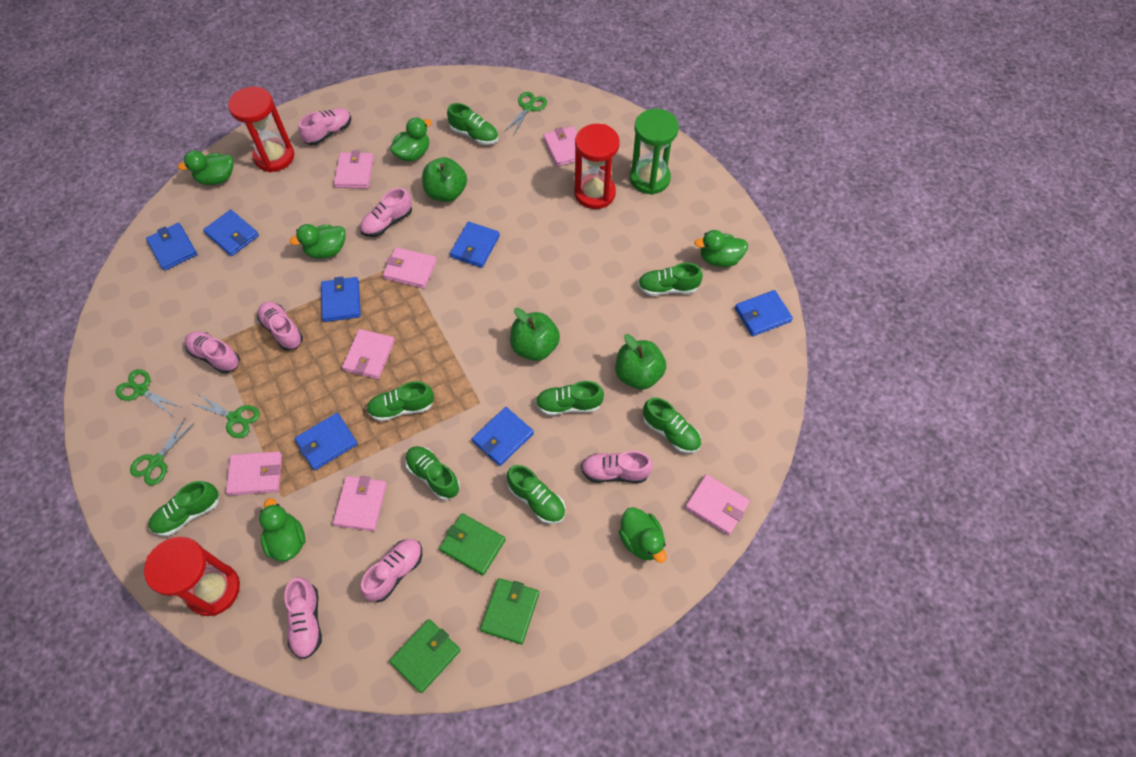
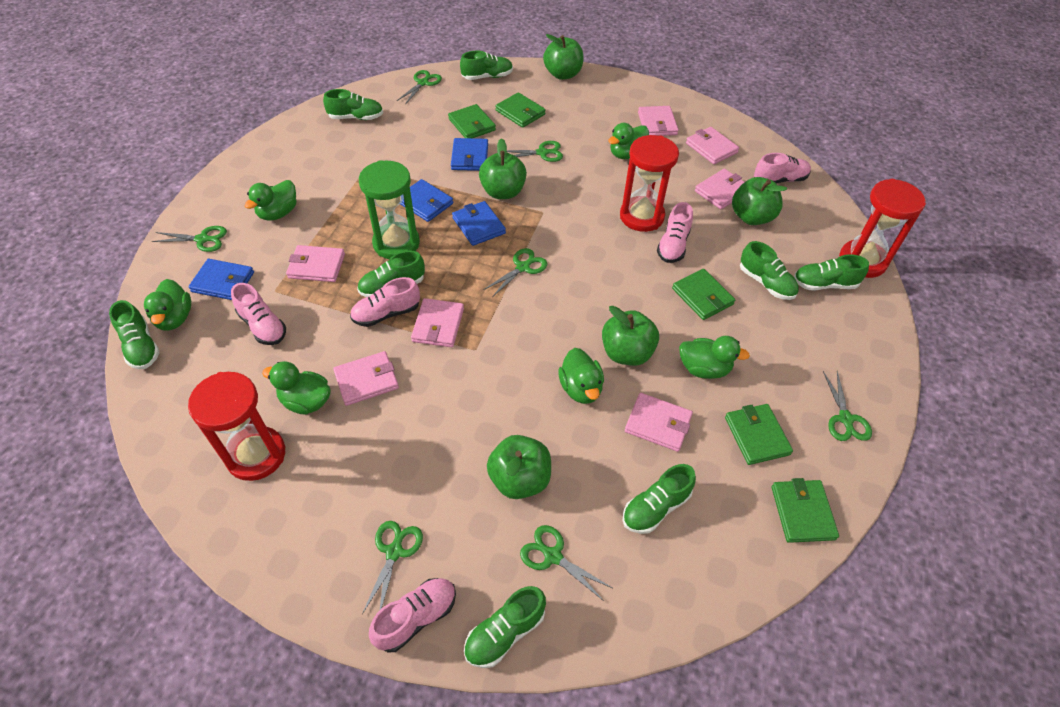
blue wallet: 7 -> 4
green apple: 3 -> 5
green scissors: 4 -> 7
green wallet: 3 -> 5
pink shoe: 7 -> 5

